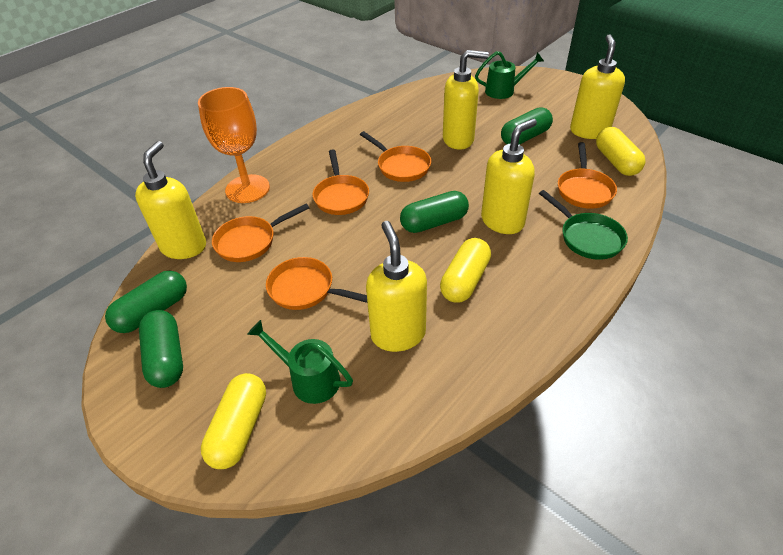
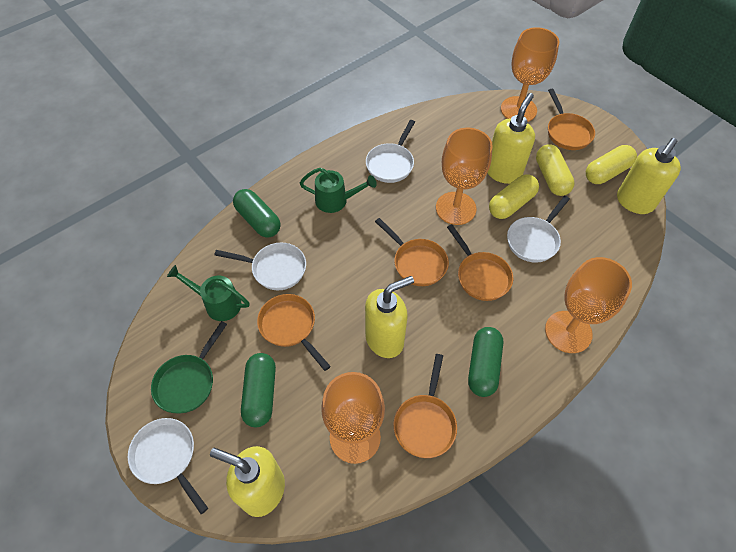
green capsule: 4 -> 3
orange goblet: 1 -> 4
white pan: 0 -> 4
yellow soap dispenser: 5 -> 4

